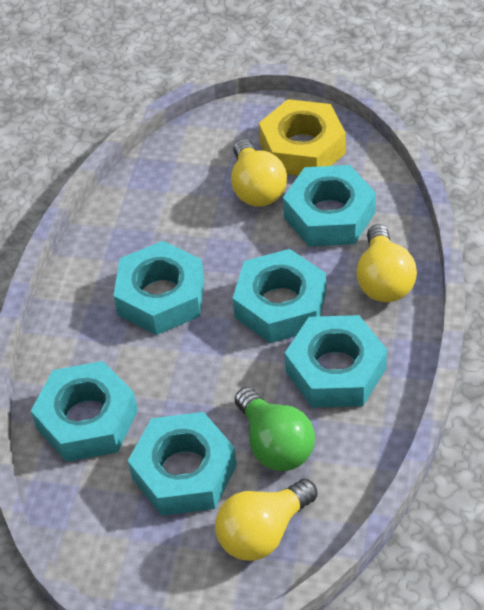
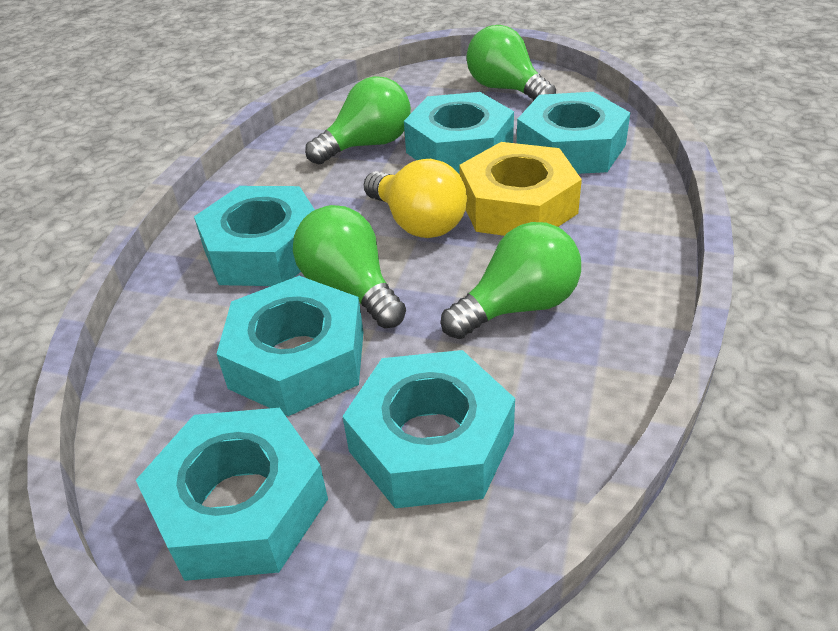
green light bulb: 1 -> 4
yellow light bulb: 3 -> 1

